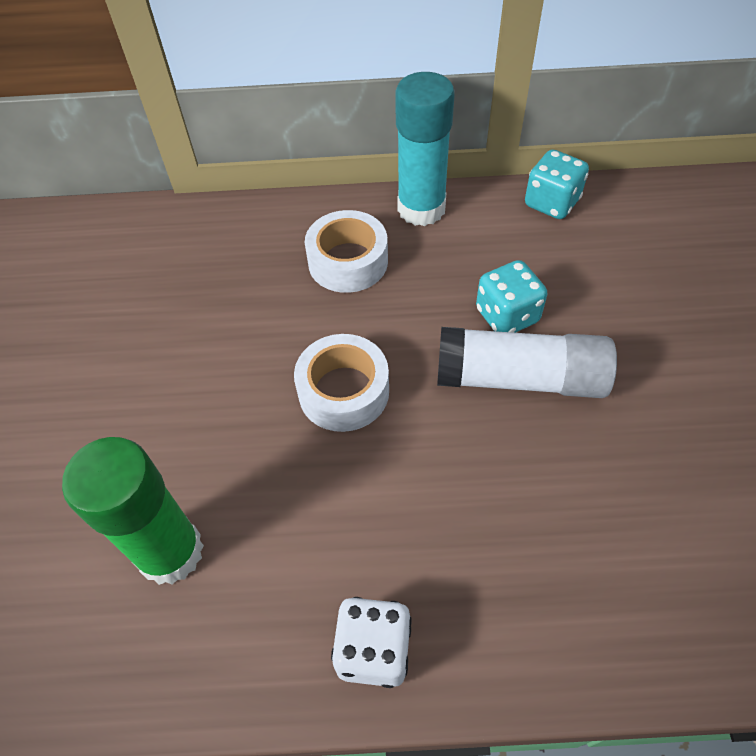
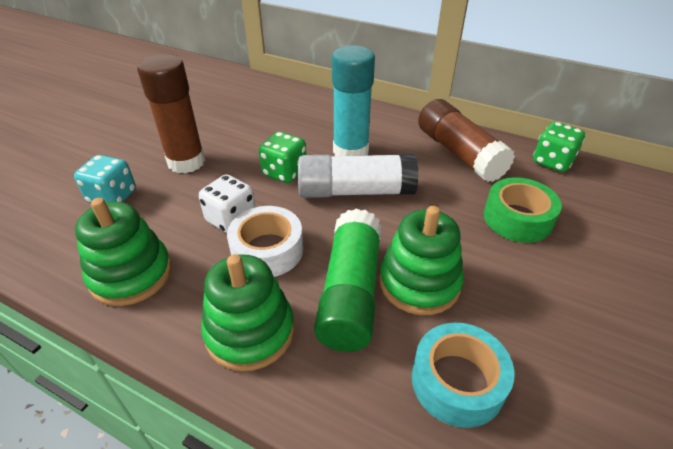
brown glue stick: 0 -> 2
green dice: 0 -> 2
green stacking toy: 0 -> 3
green tape: 0 -> 1
turquoise dice: 2 -> 1
turquoise tape: 0 -> 1
white tape: 2 -> 1

